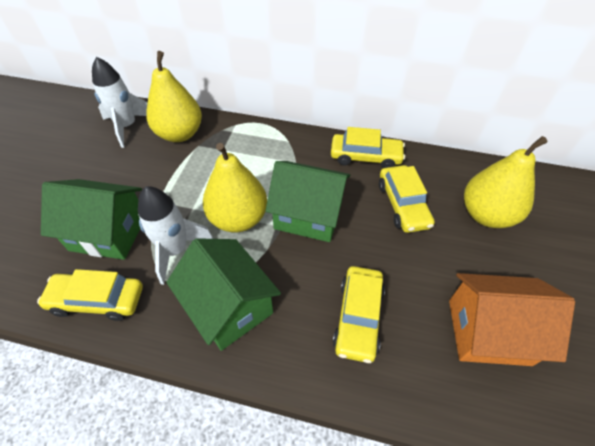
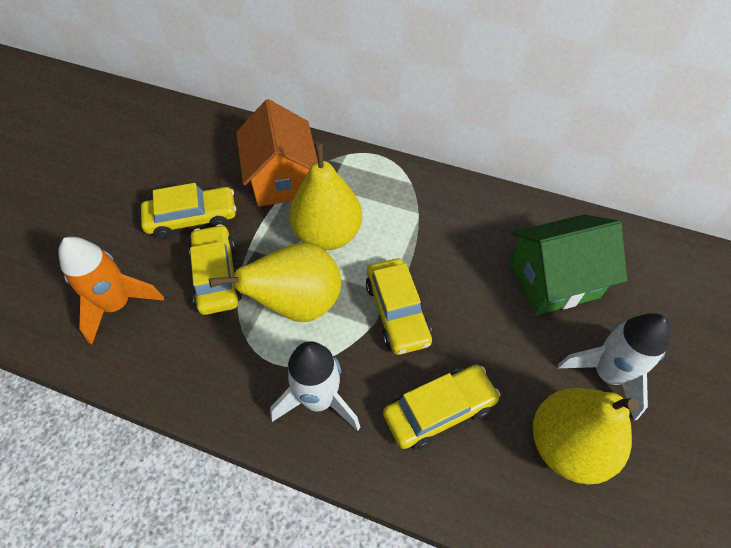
green house: 3 -> 1
orange rocket: 0 -> 1

